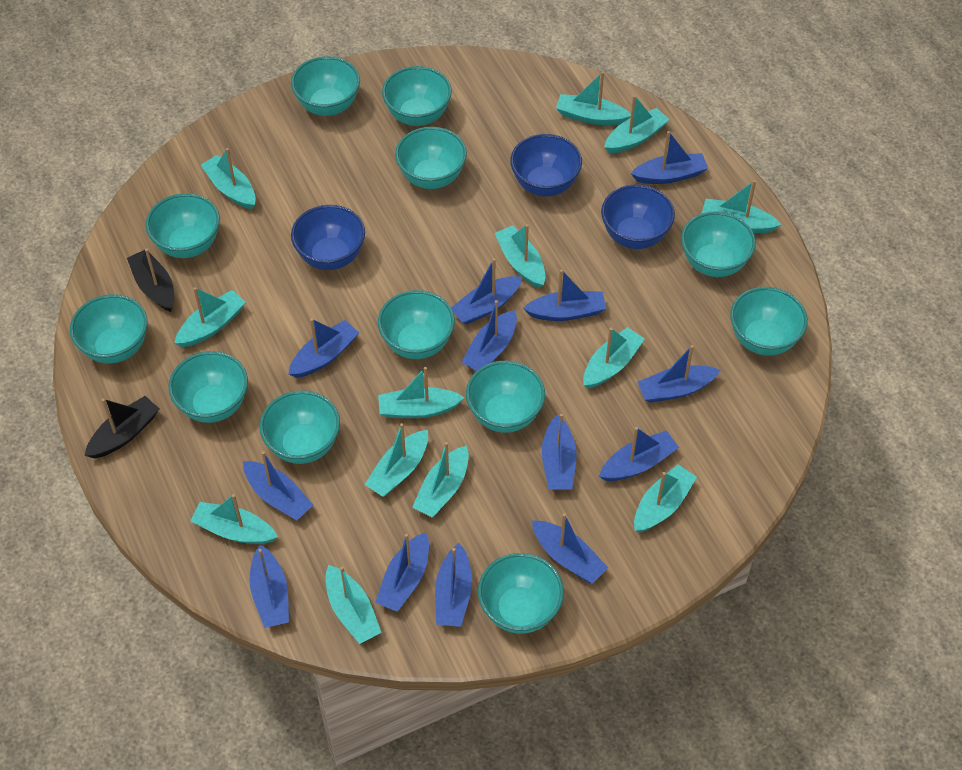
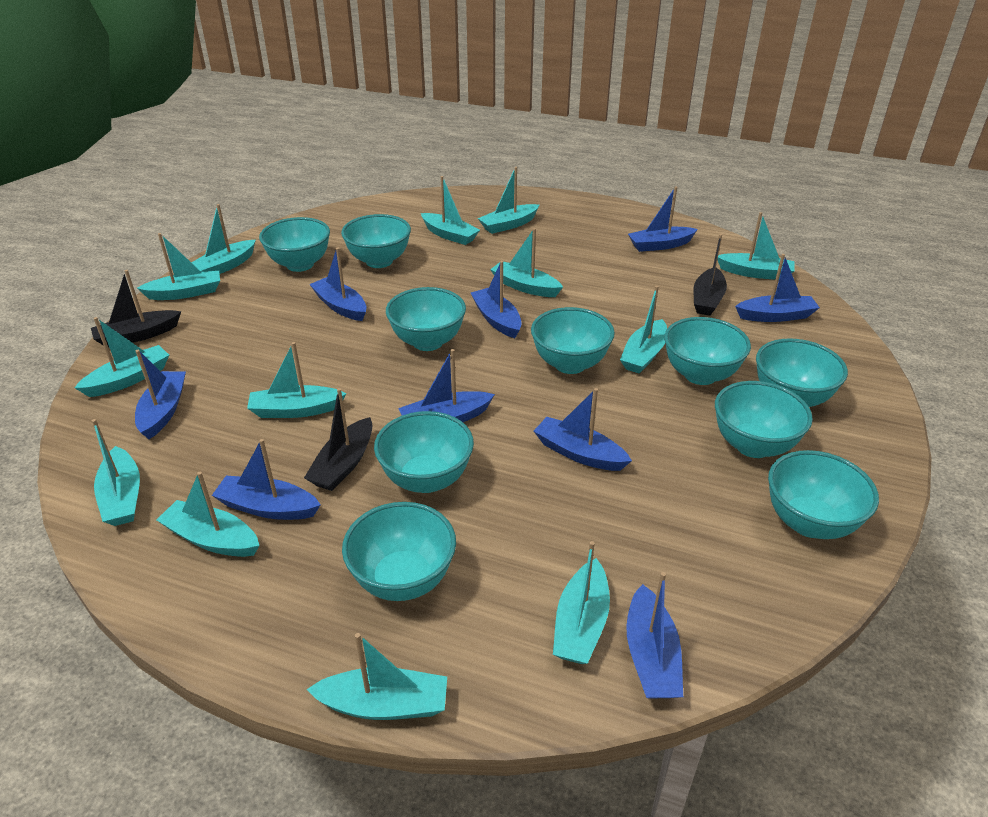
black boat: 2 -> 3
blue boat: 13 -> 9
blue bowl: 3 -> 0
turquoise bowl: 12 -> 10

